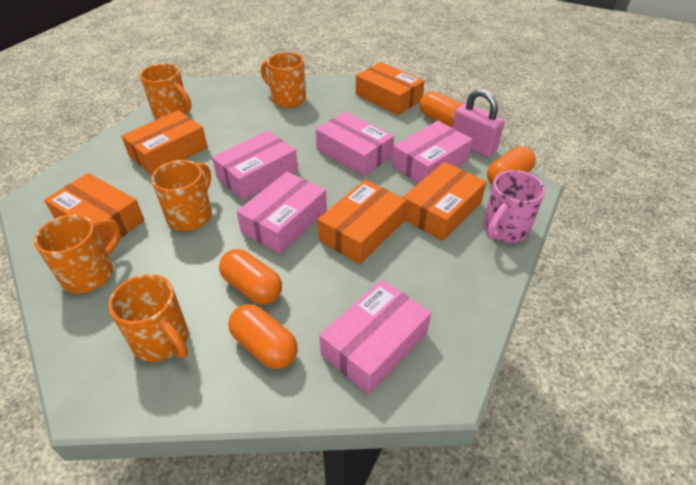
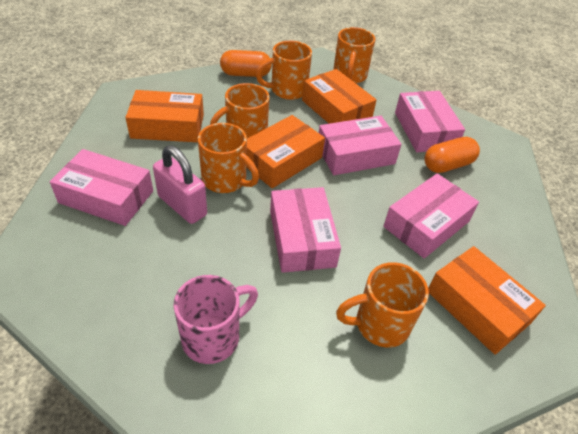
orange box: 5 -> 4
orange capsule: 4 -> 2

